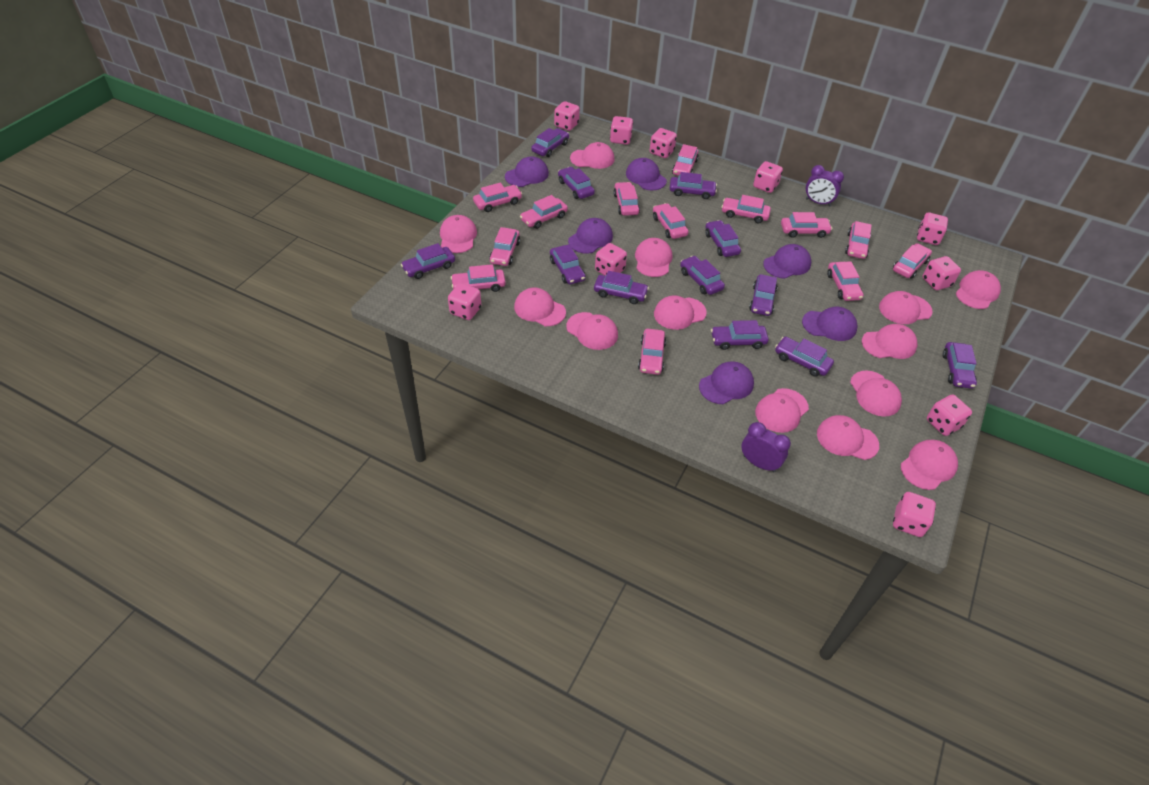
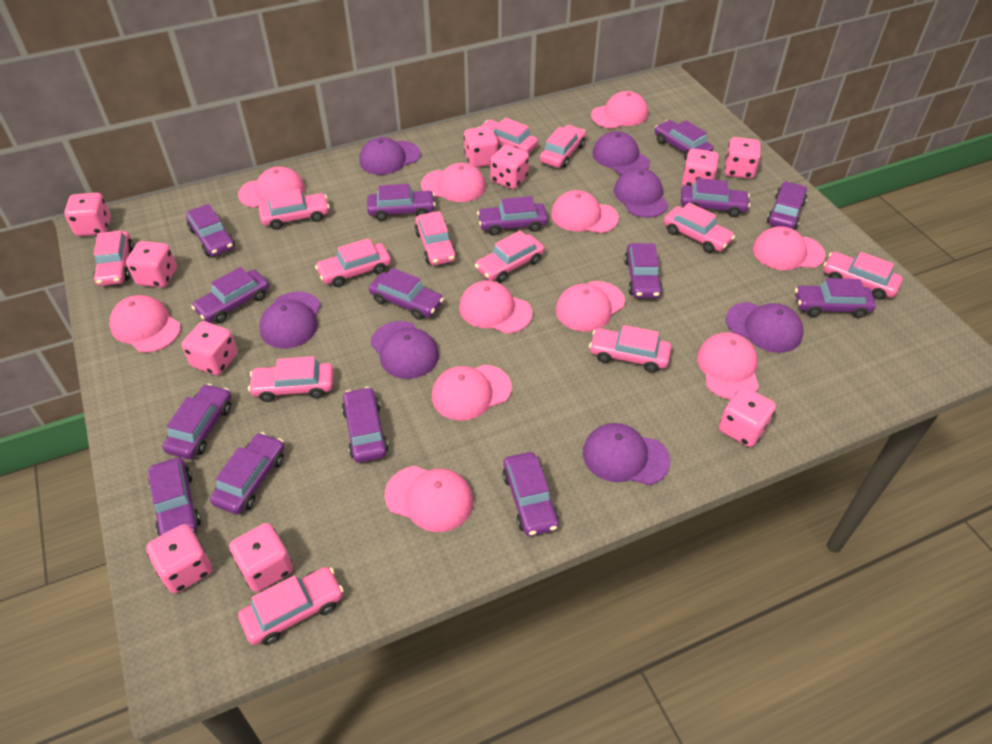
pink cap: 13 -> 11
pink car: 13 -> 12
purple cap: 6 -> 7
purple car: 12 -> 15
purple clock: 2 -> 0

